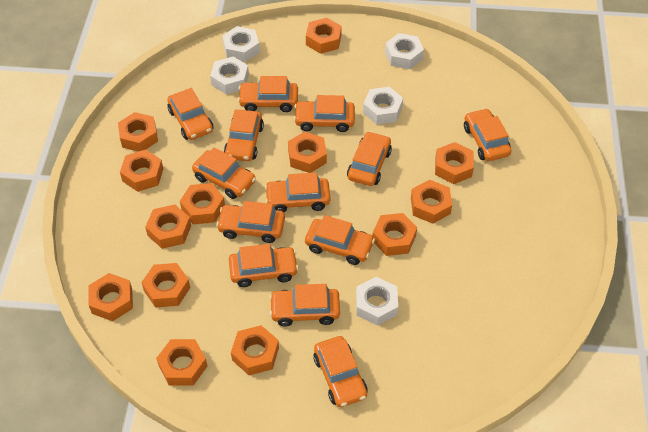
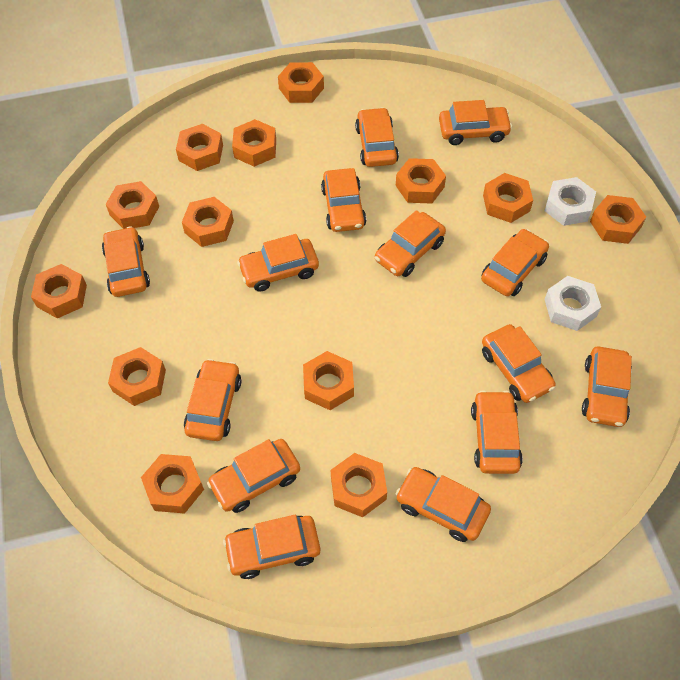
orange car: 13 -> 14
white nut: 5 -> 2

